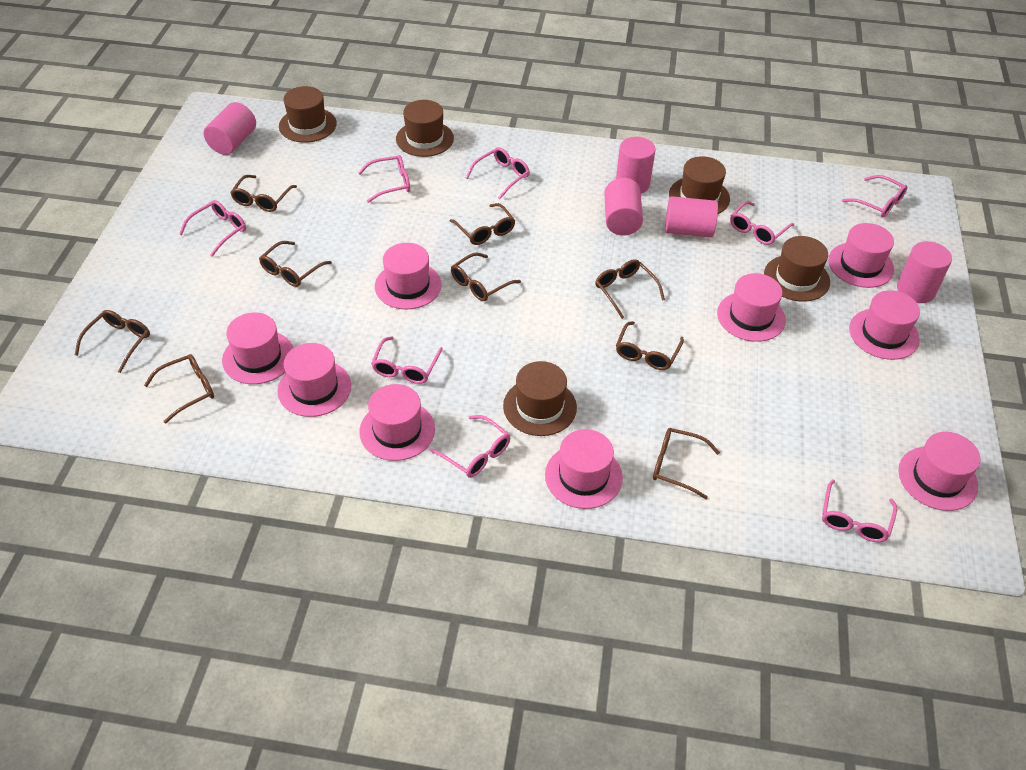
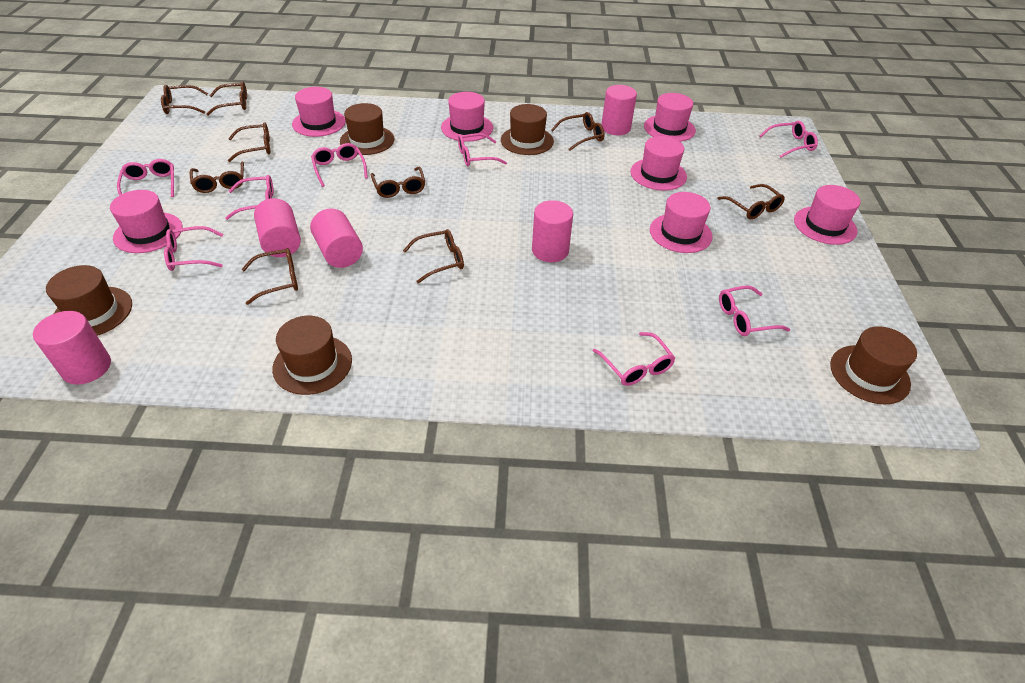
pink hat: 9 -> 7

